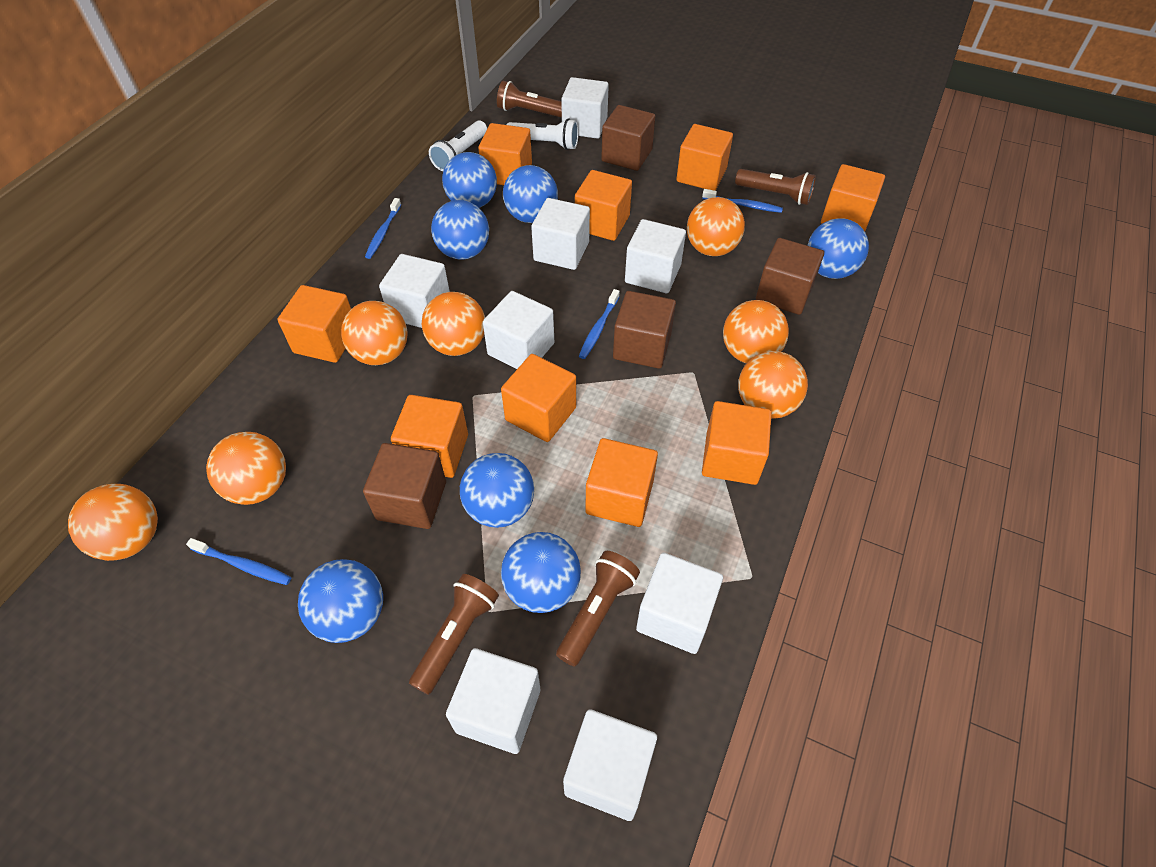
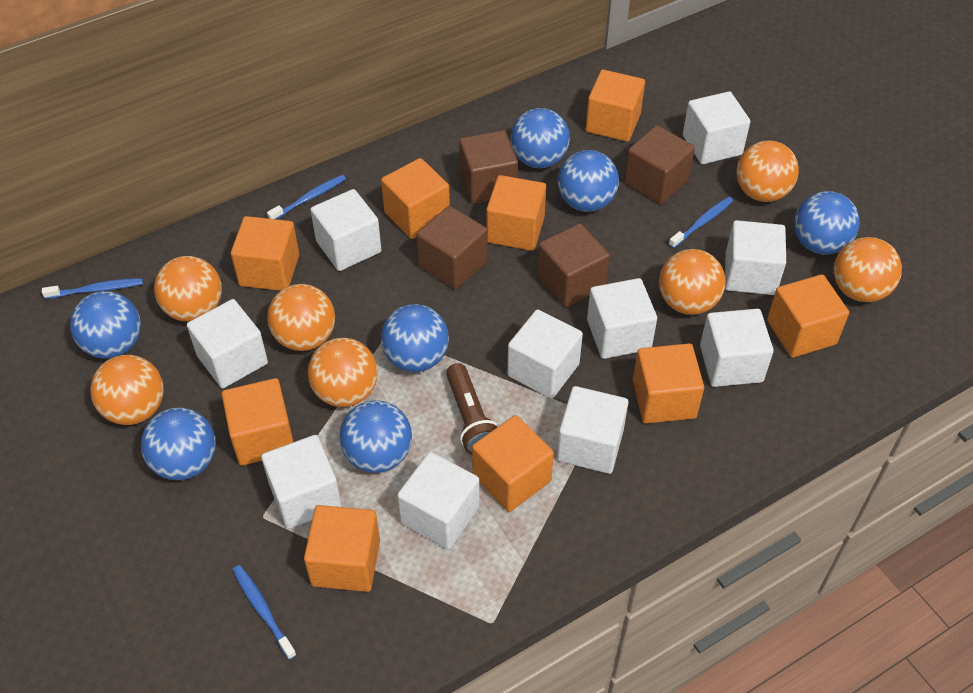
brown flashlight: 4 -> 1
white cube: 8 -> 10
white flashlight: 2 -> 0

